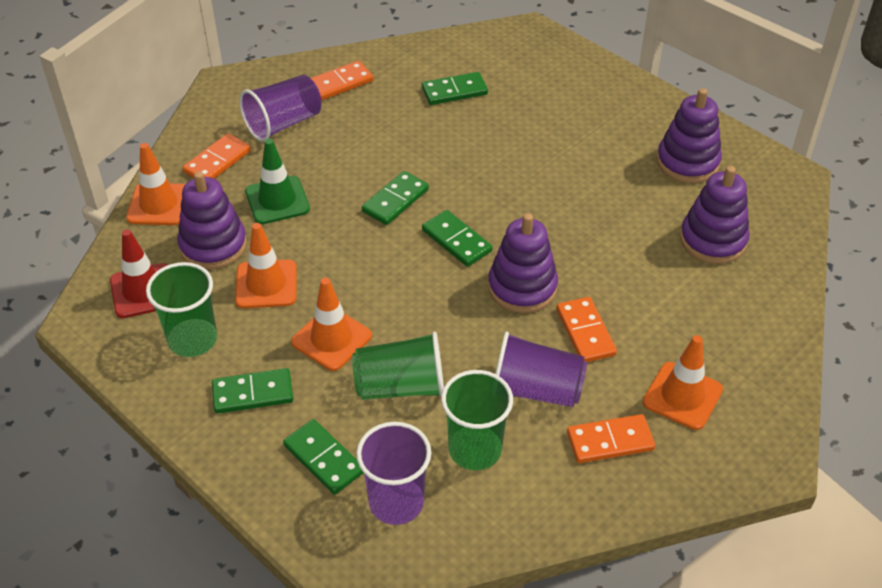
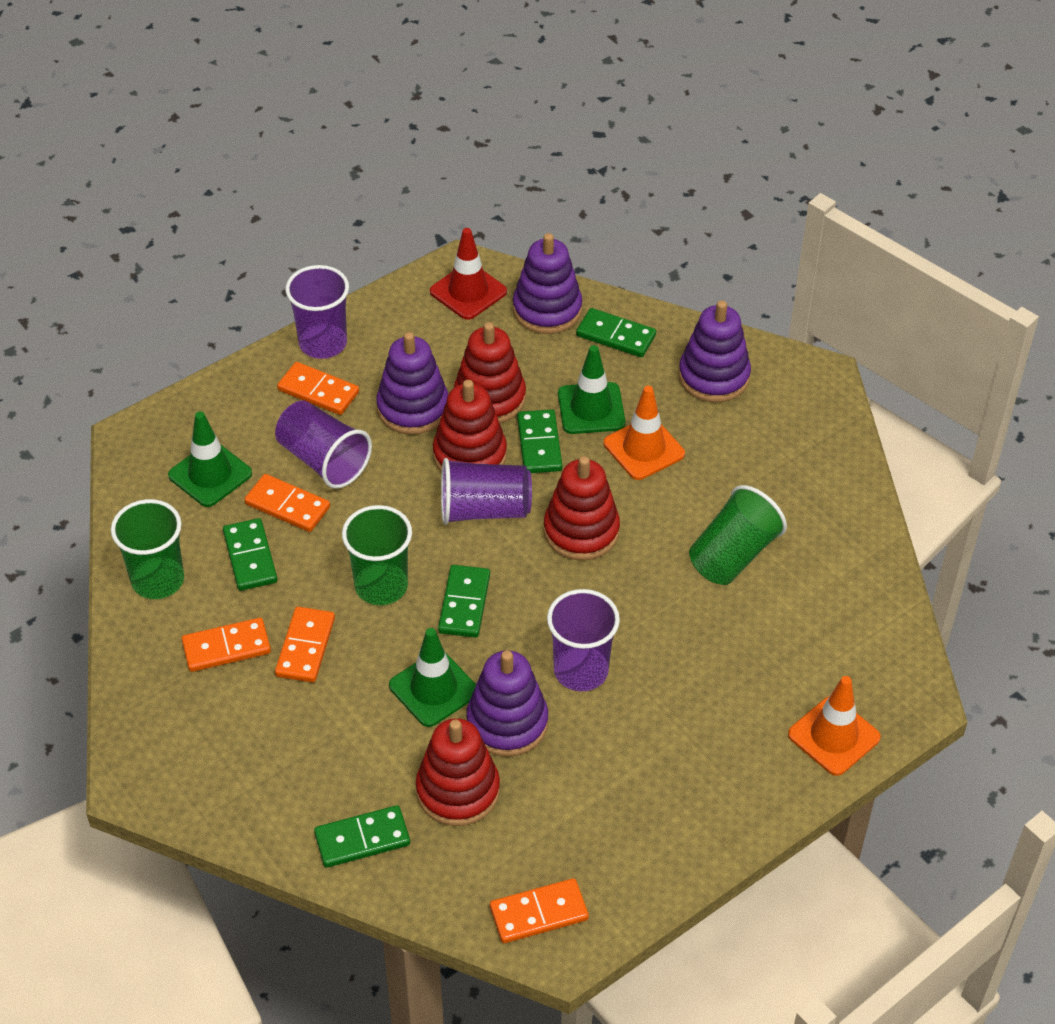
green traffic cone: 1 -> 3
orange domino: 4 -> 5
orange traffic cone: 4 -> 2
purple cup: 3 -> 4
red stacking toy: 0 -> 4

